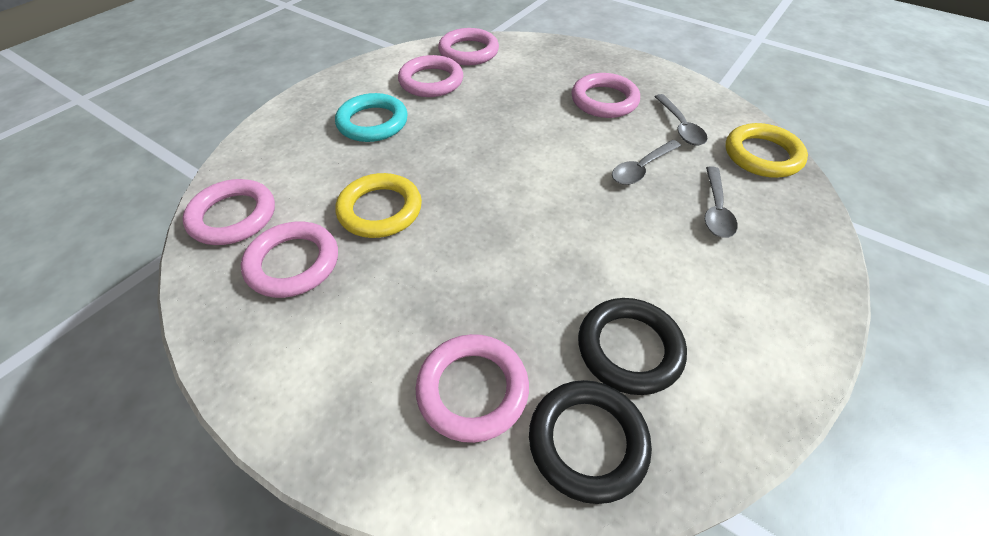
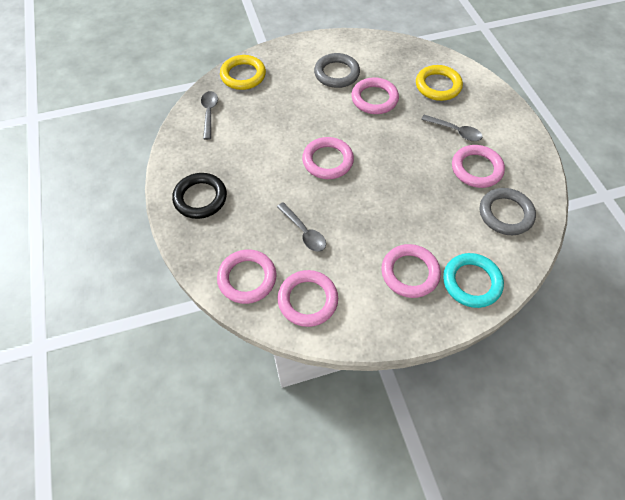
black ring: 2 -> 1
grey ring: 0 -> 2

